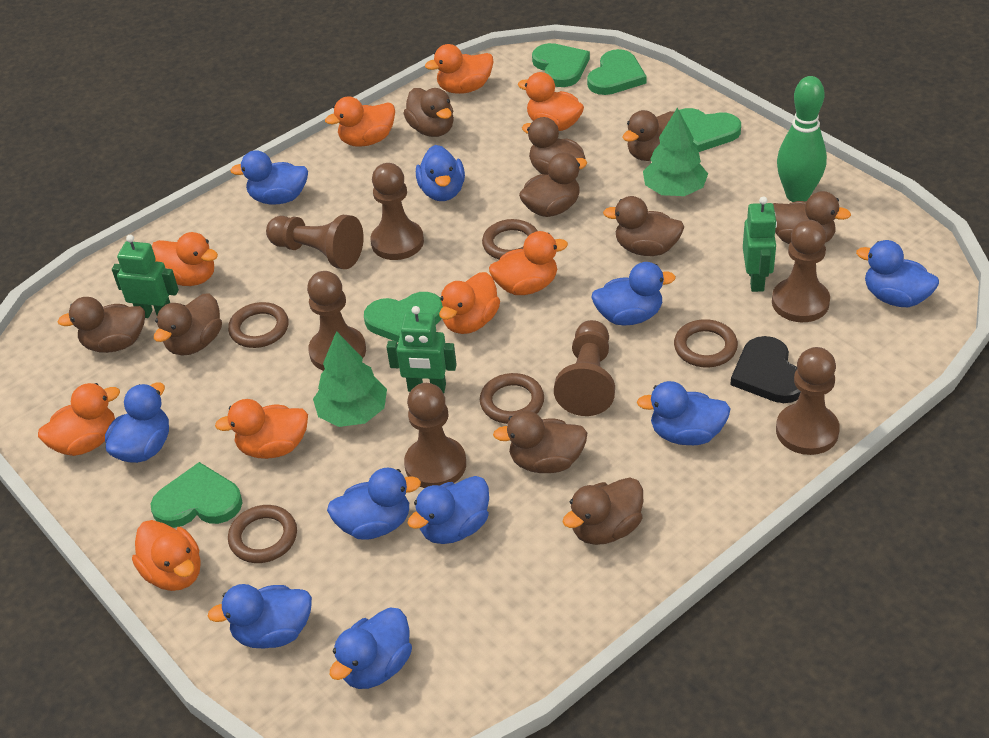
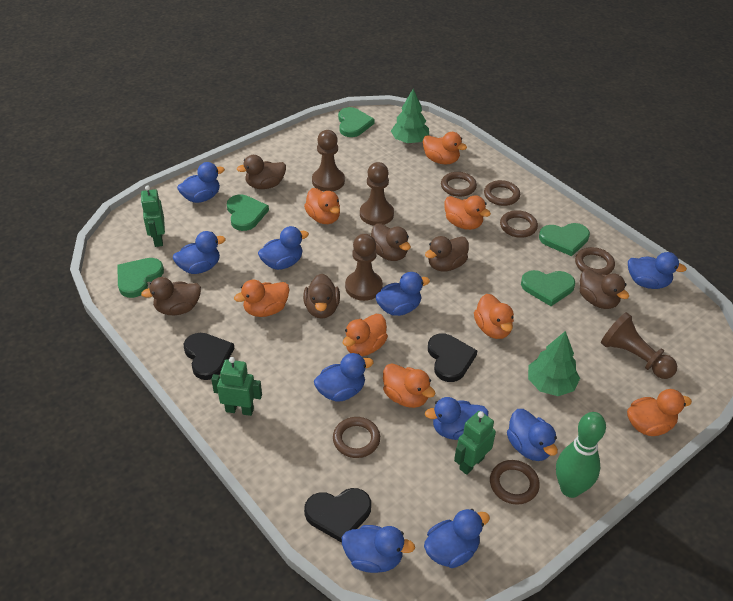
black heart: 1 -> 3
brown duck: 10 -> 6
brown pawn: 7 -> 4
brown ring: 5 -> 6
orange duck: 9 -> 8

